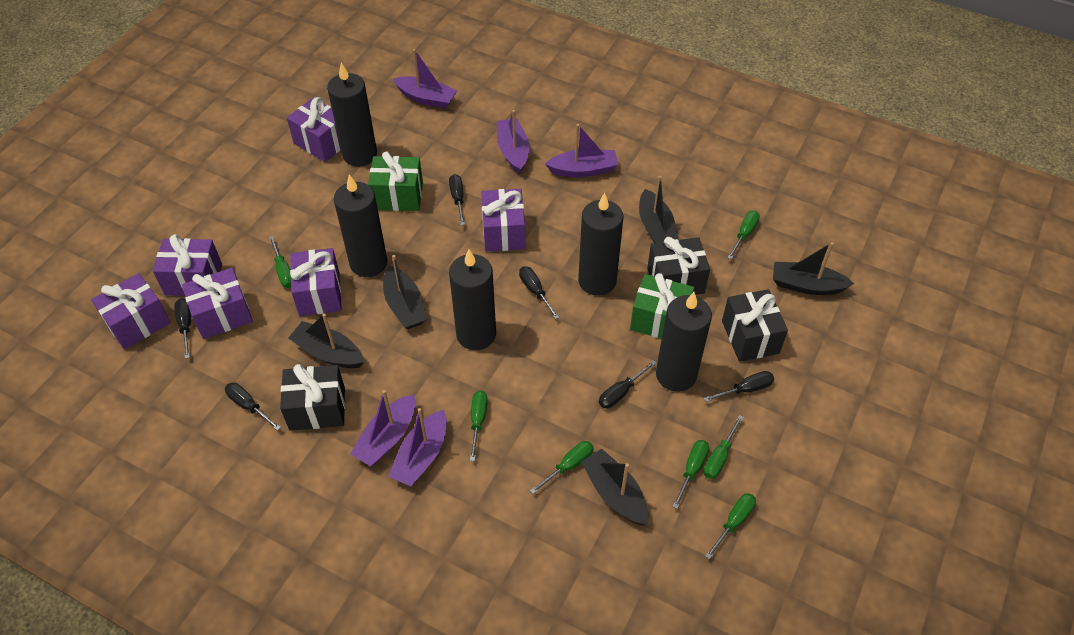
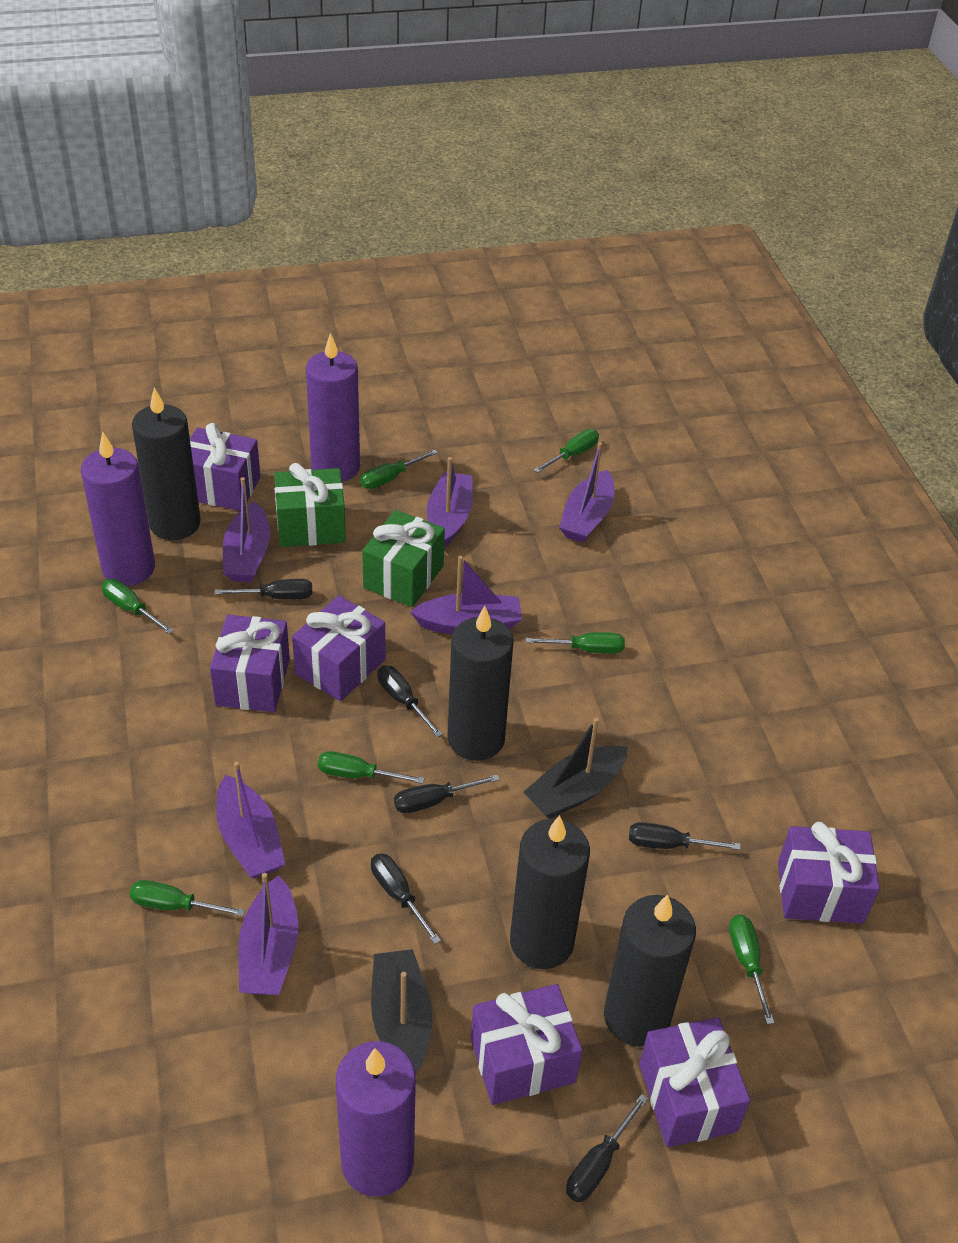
black boat: 5 -> 2
black candle: 5 -> 4
black gift: 3 -> 0
purple boat: 5 -> 6
purple candle: 0 -> 3

